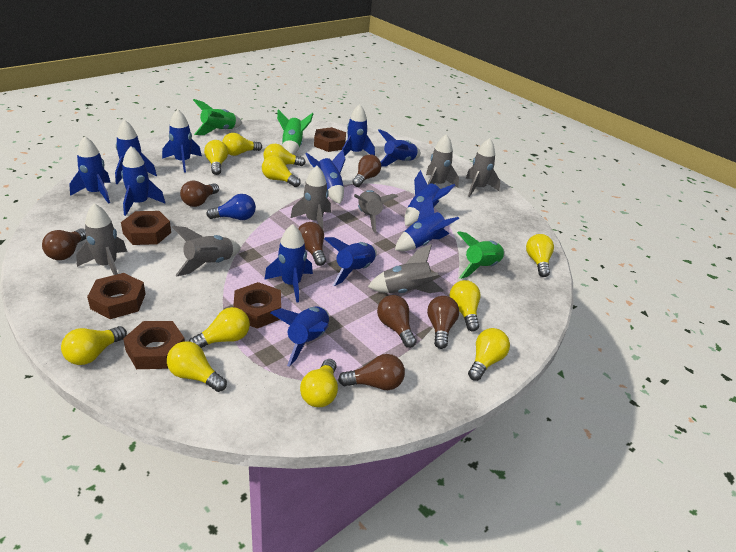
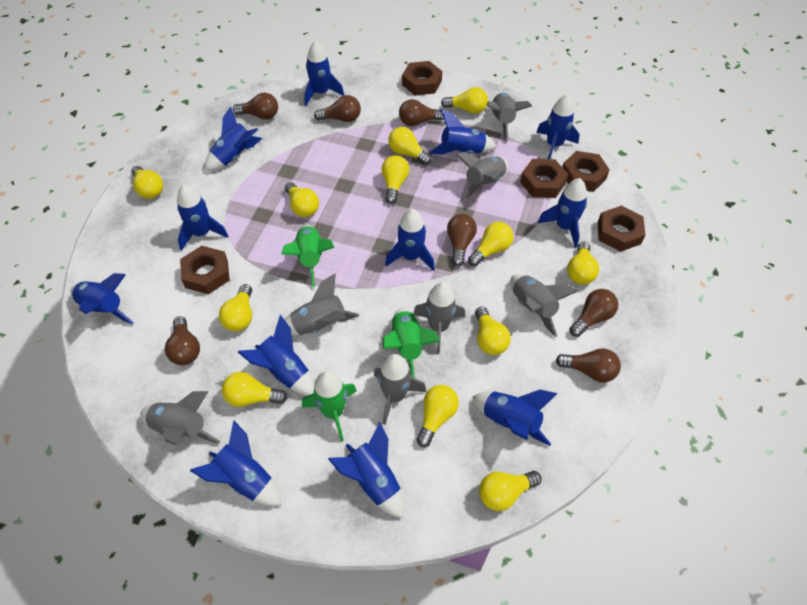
blue light bulb: 1 -> 0
yellow light bulb: 11 -> 12

